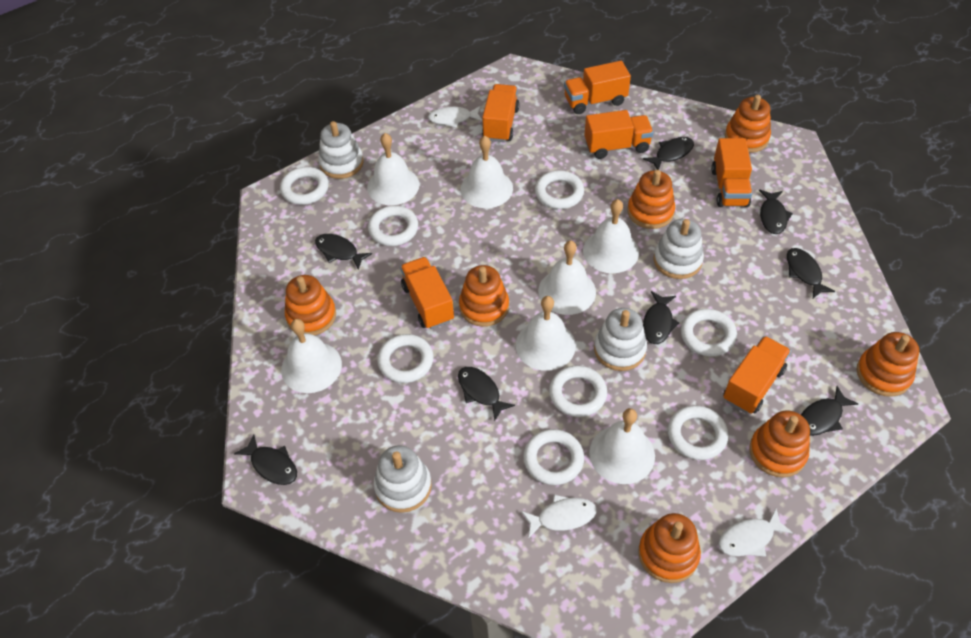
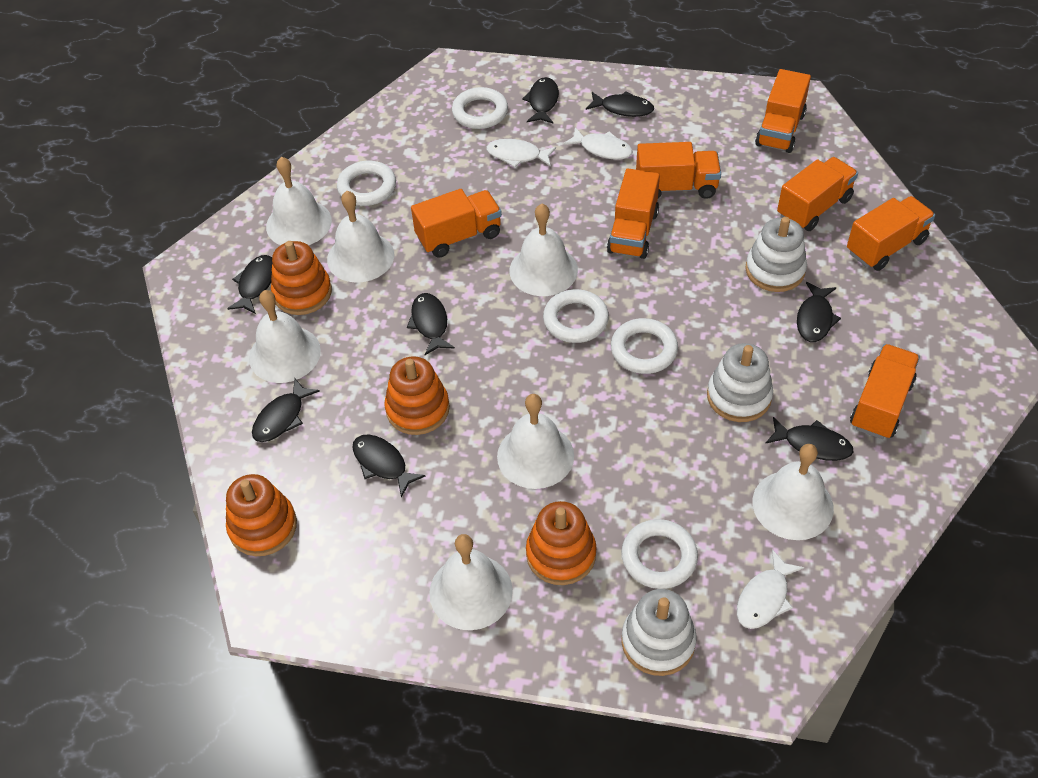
orange stacking toy: 7 -> 4
orange truck: 6 -> 7
white ring: 8 -> 5
white stacking toy: 4 -> 3

